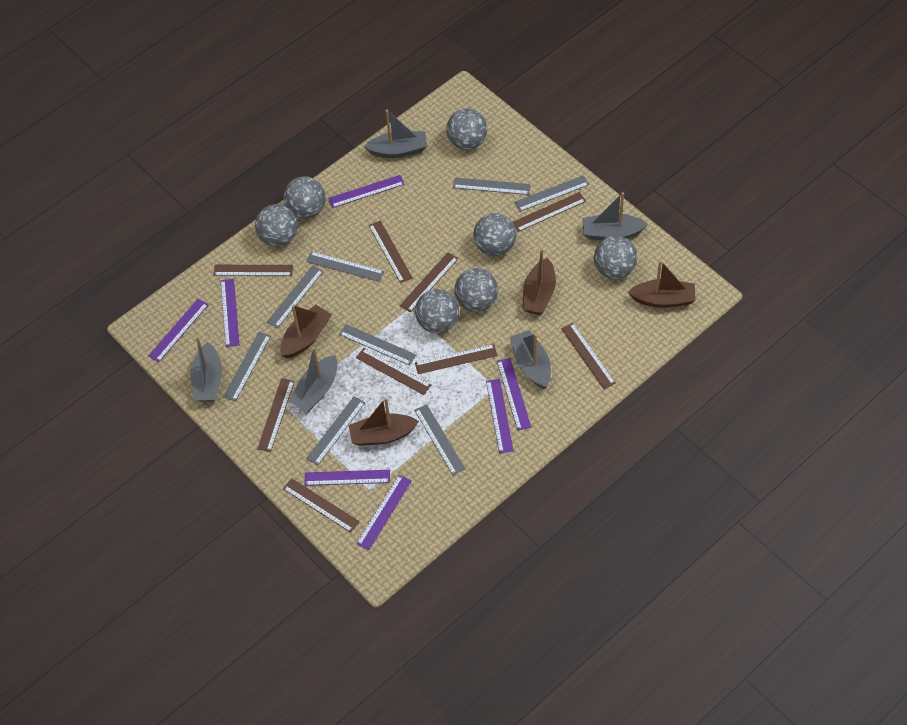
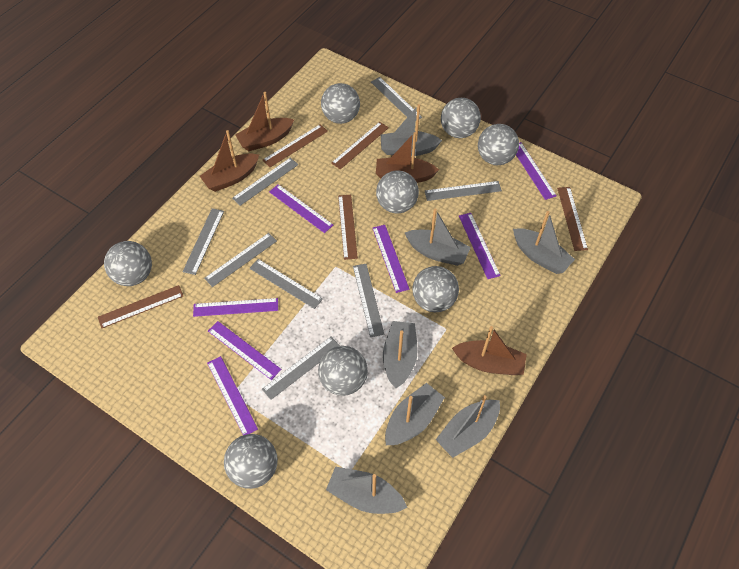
brown ruler: 9 -> 5
grey ball: 7 -> 8
grey boat: 5 -> 7

